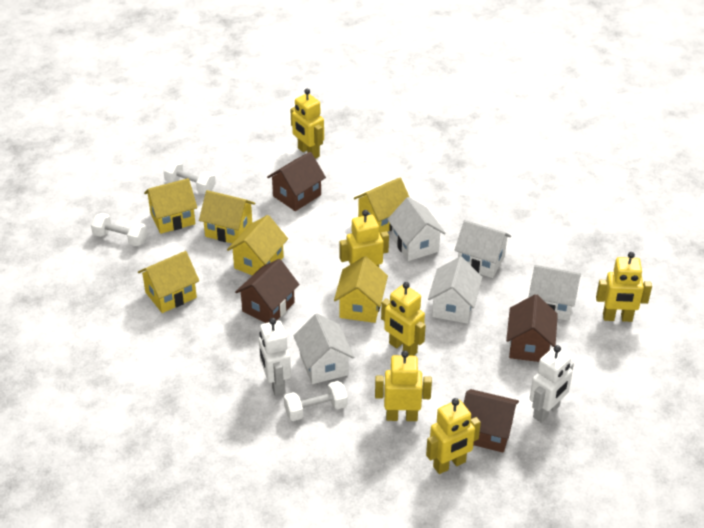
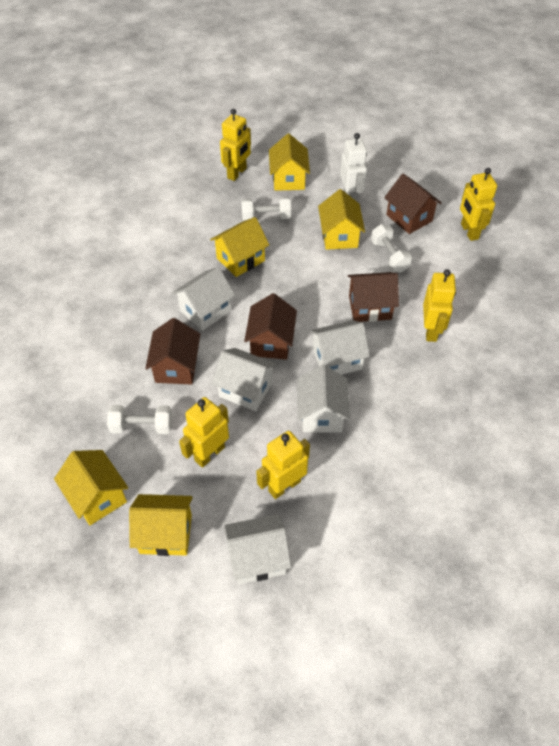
white robot: 2 -> 1
yellow house: 6 -> 5
yellow robot: 6 -> 5

